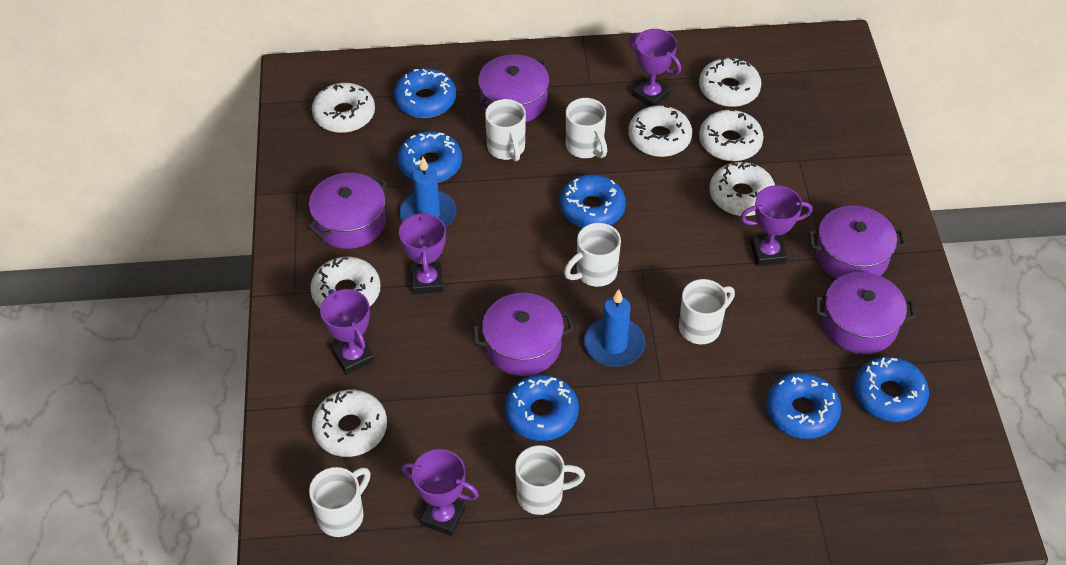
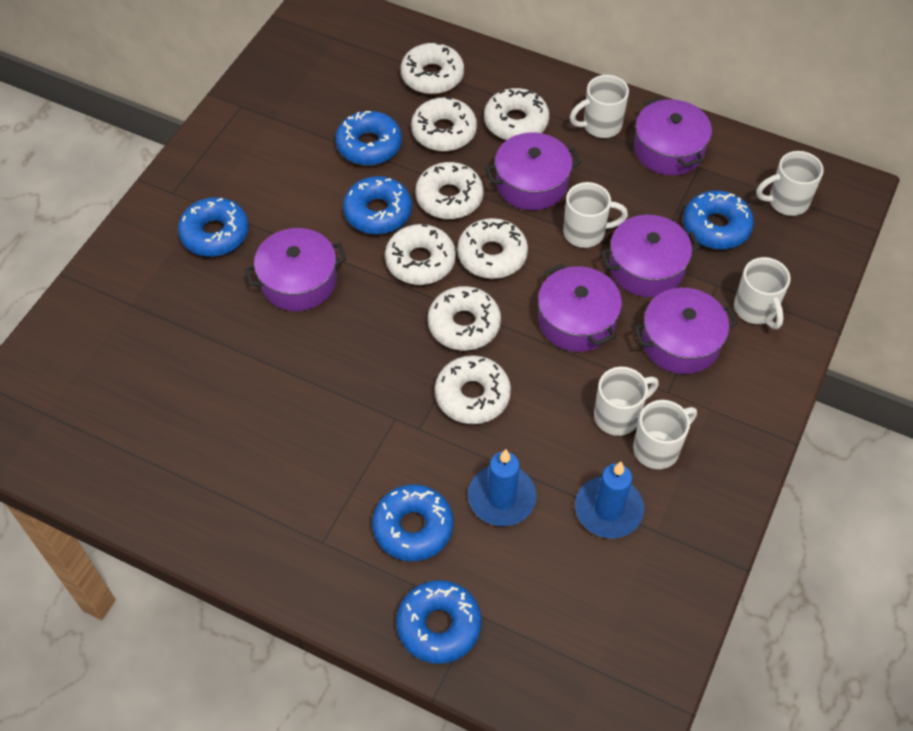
purple pot: 5 -> 6
purple trophy: 5 -> 0
white donut: 7 -> 8

